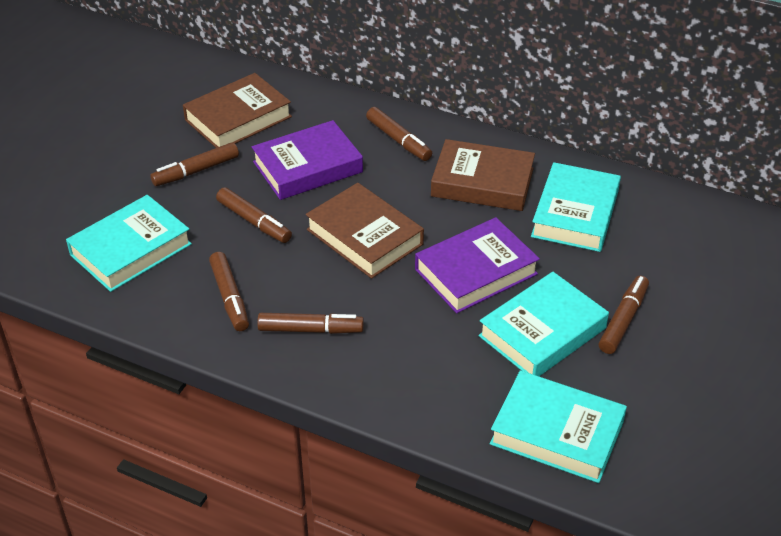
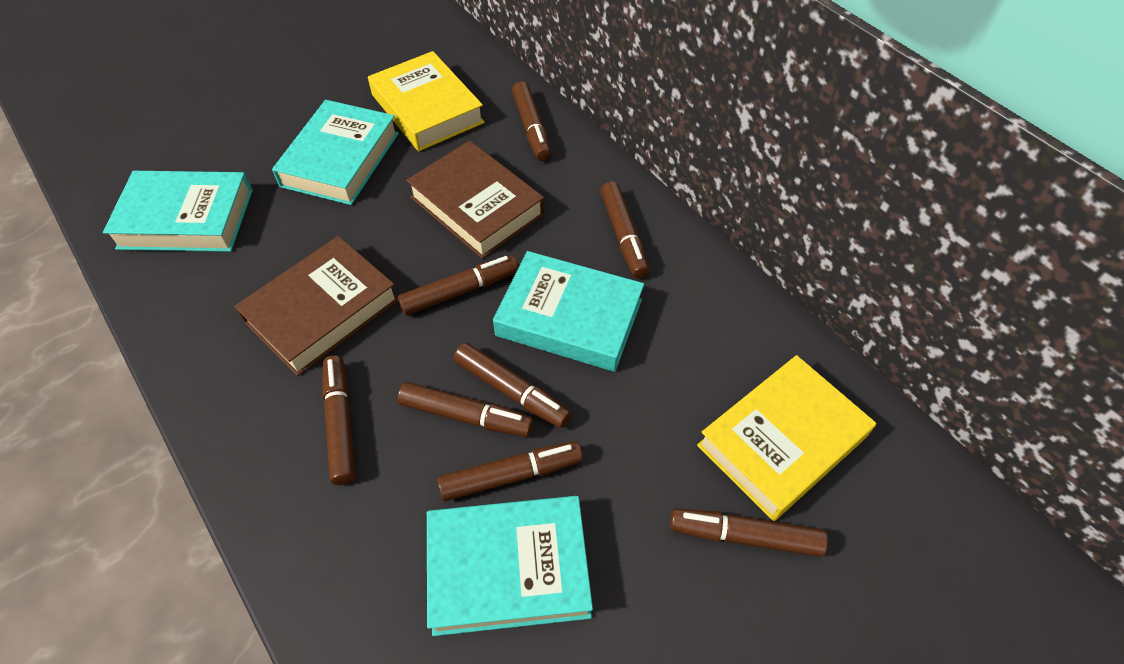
brown book: 3 -> 2
brown marker: 6 -> 8
purple book: 2 -> 0
yellow book: 0 -> 2

